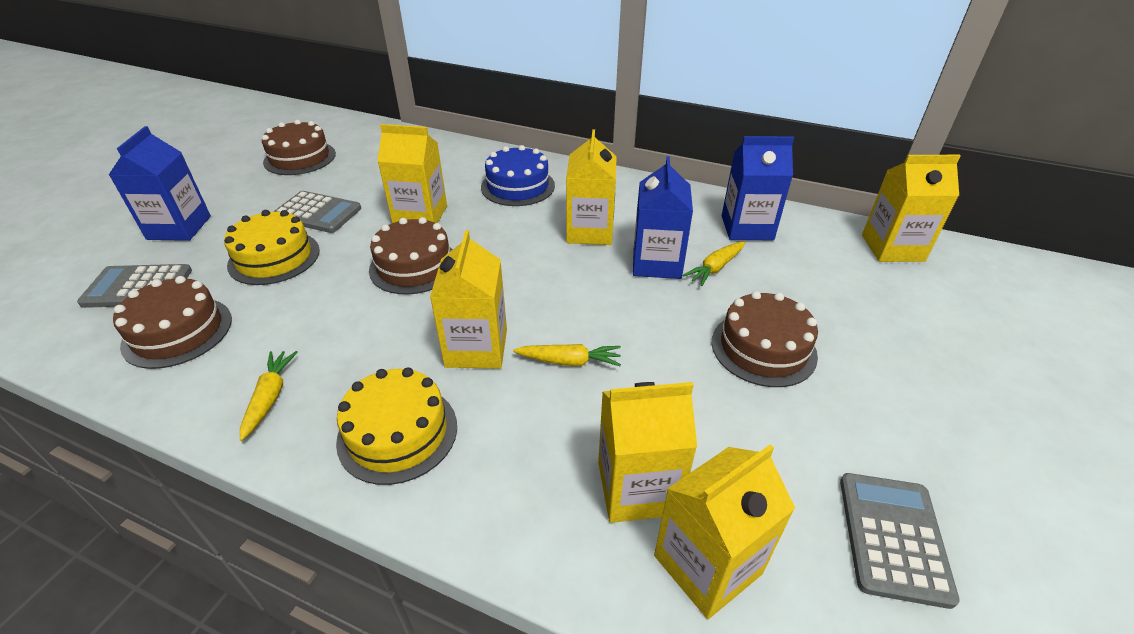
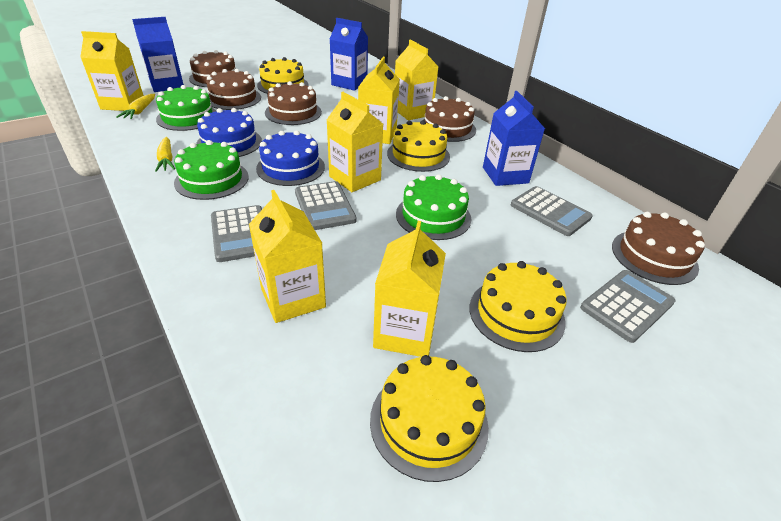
blue cake: 1 -> 2
brown cake: 4 -> 5
green cake: 0 -> 3
grey calculator: 3 -> 4
yellow cake: 2 -> 4
yellow carrot: 3 -> 2

